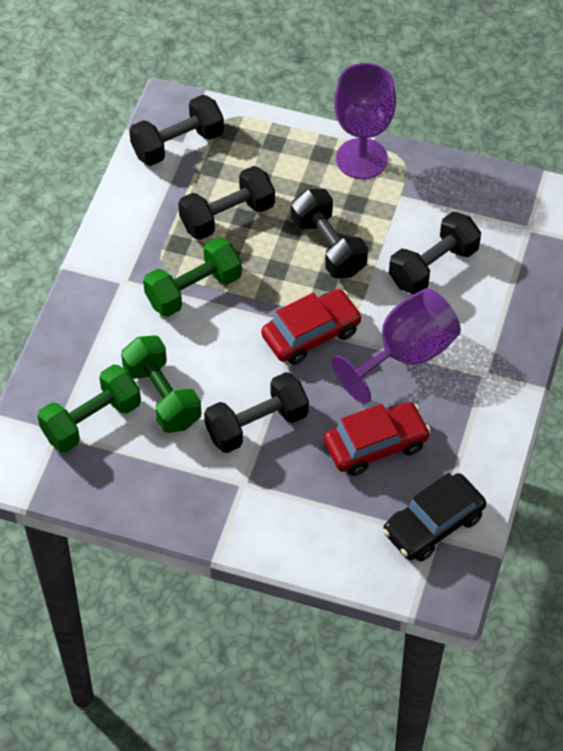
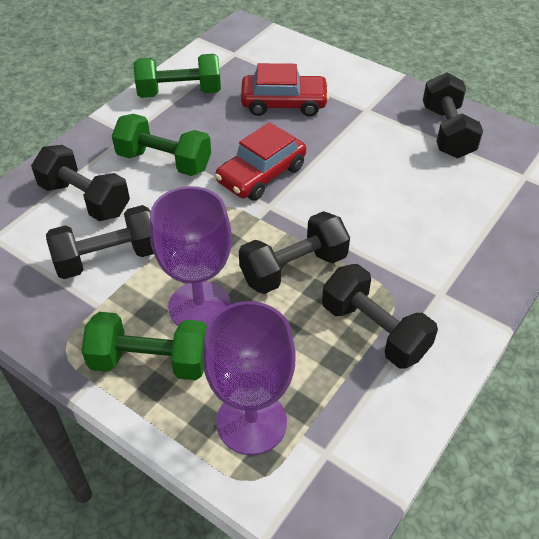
black car: 1 -> 0

